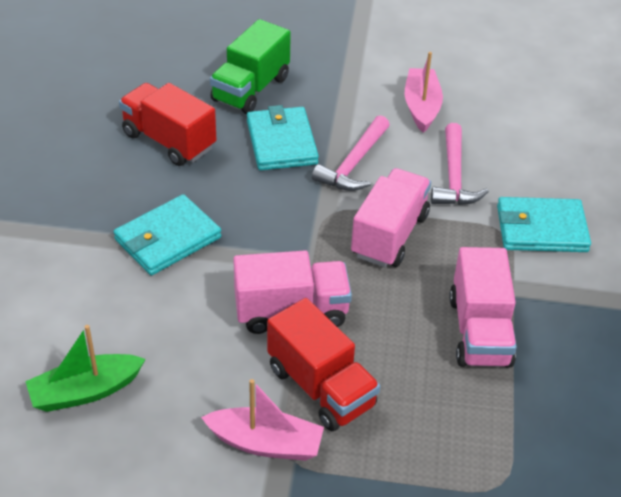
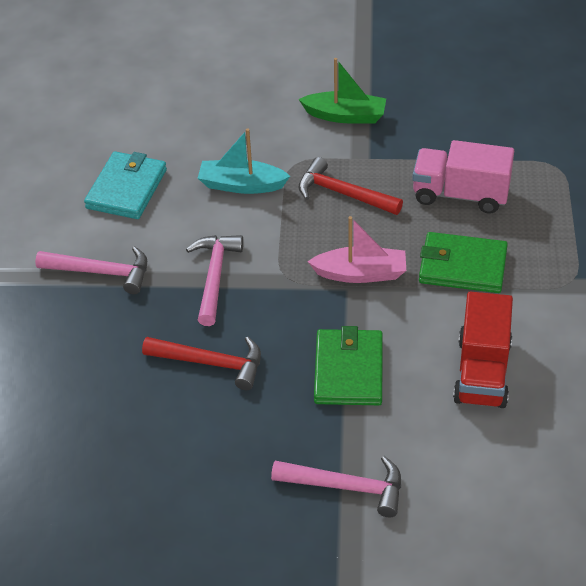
green truck: 1 -> 0
green wallet: 0 -> 2
pink boat: 2 -> 1
pink hammer: 2 -> 3
pink truck: 3 -> 1
red hammer: 0 -> 2
red truck: 2 -> 1
turquoise boat: 0 -> 1
turquoise wallet: 3 -> 1

